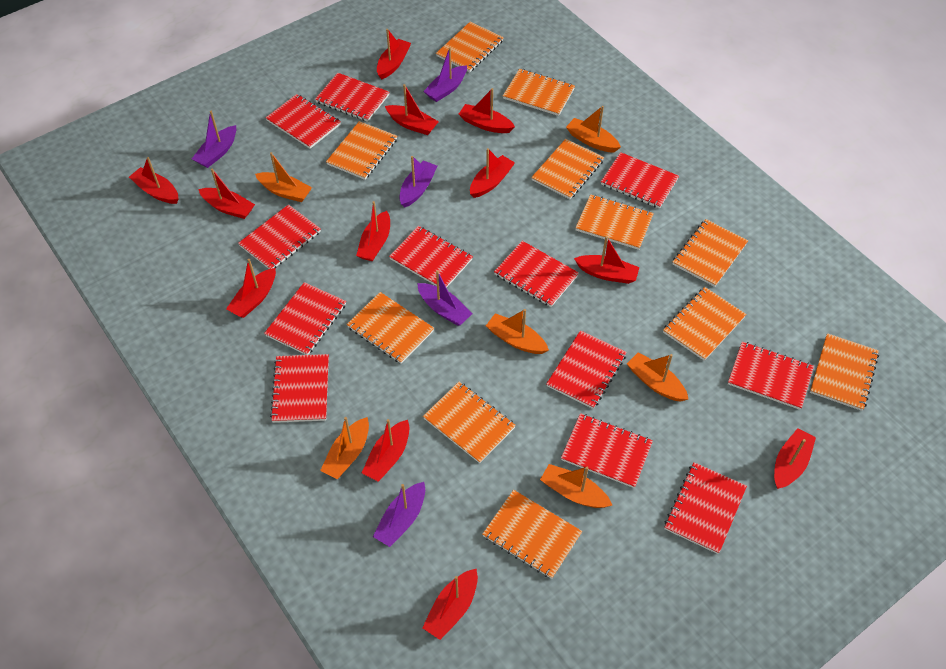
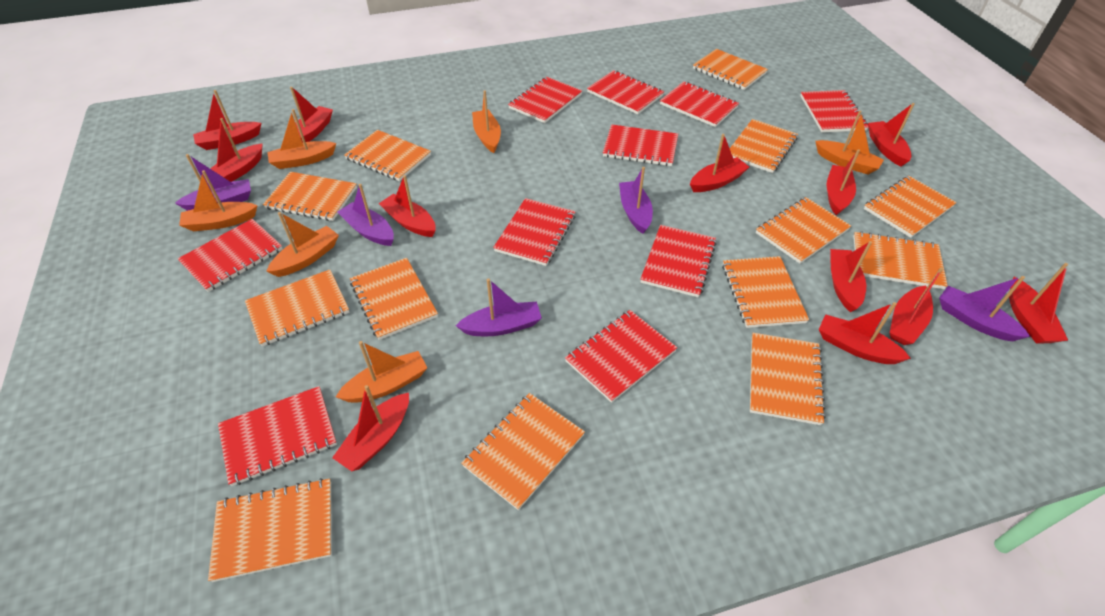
orange notebook: 11 -> 13
red notebook: 12 -> 10

